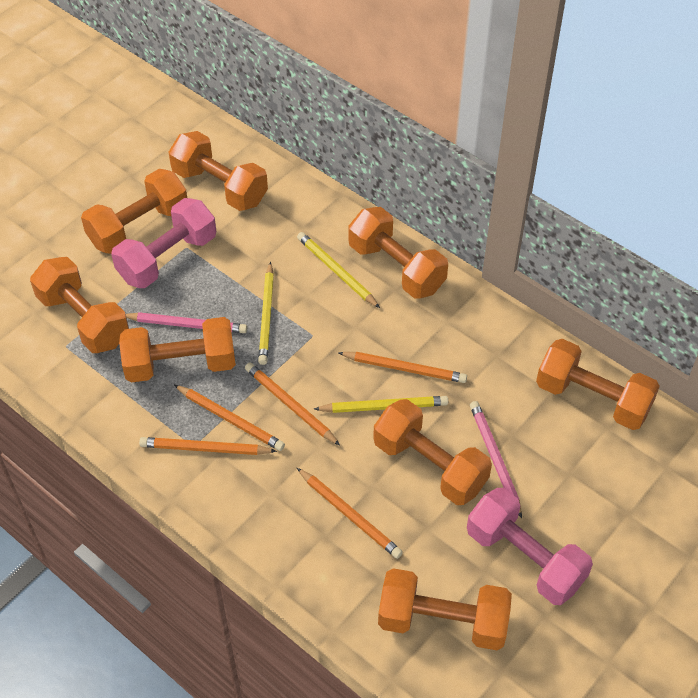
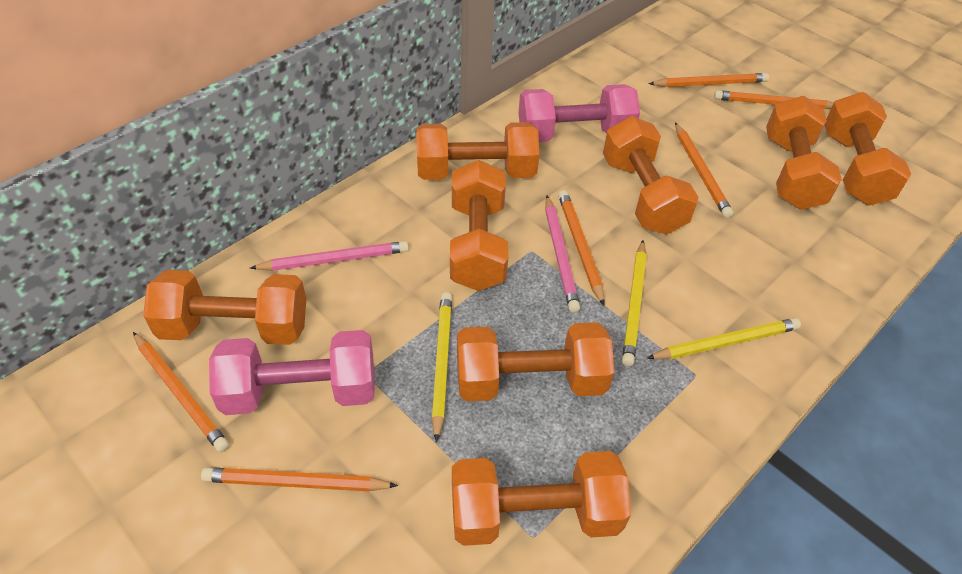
orange pencil: 5 -> 6

